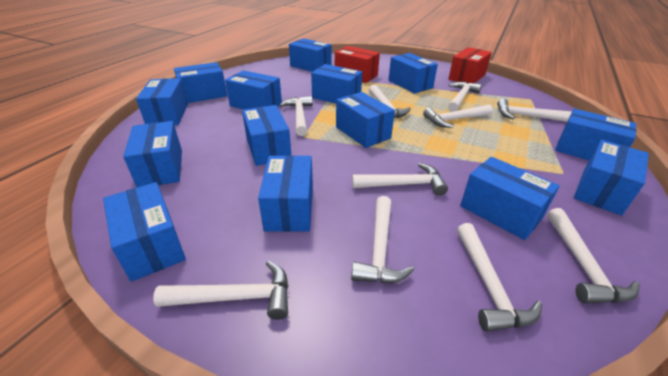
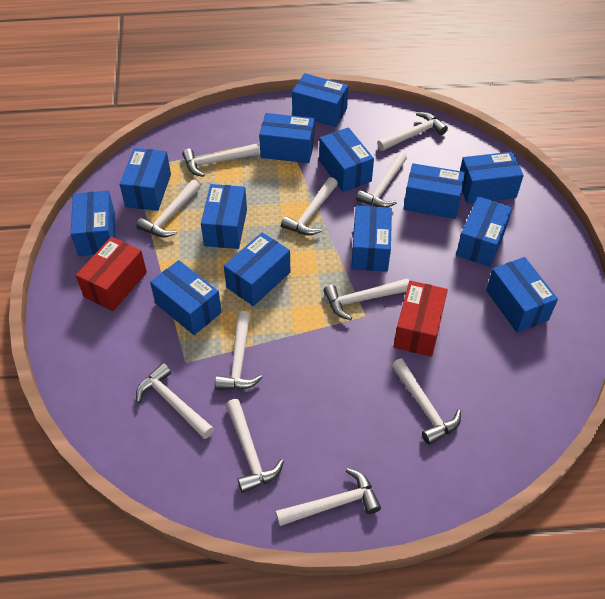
blue box: 14 -> 13
white hammer: 10 -> 11

